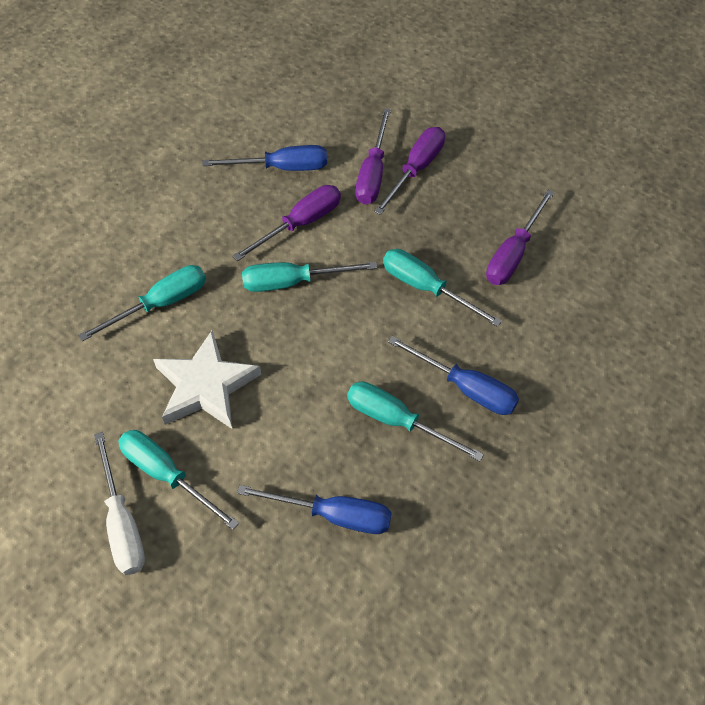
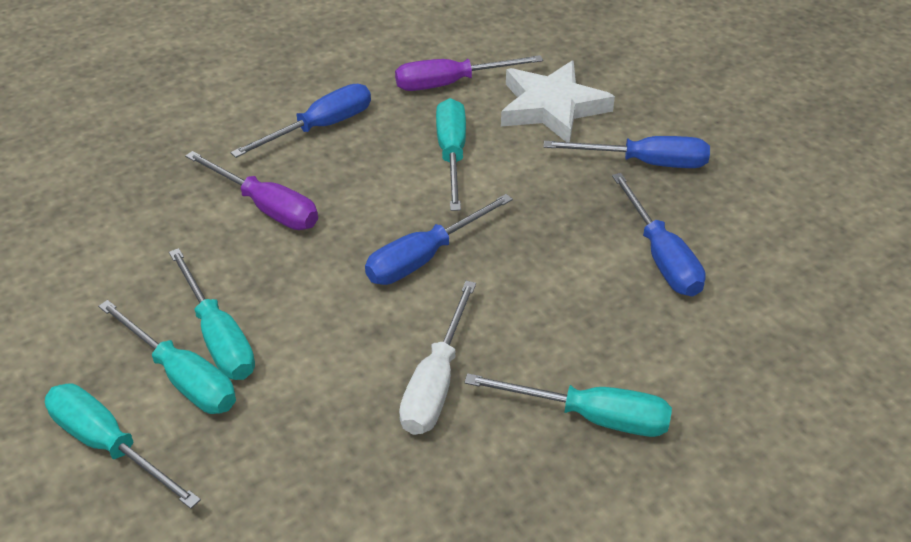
blue screwdriver: 3 -> 4
purple screwdriver: 4 -> 2

